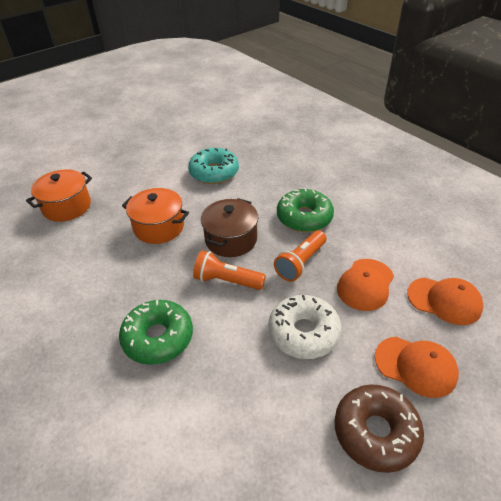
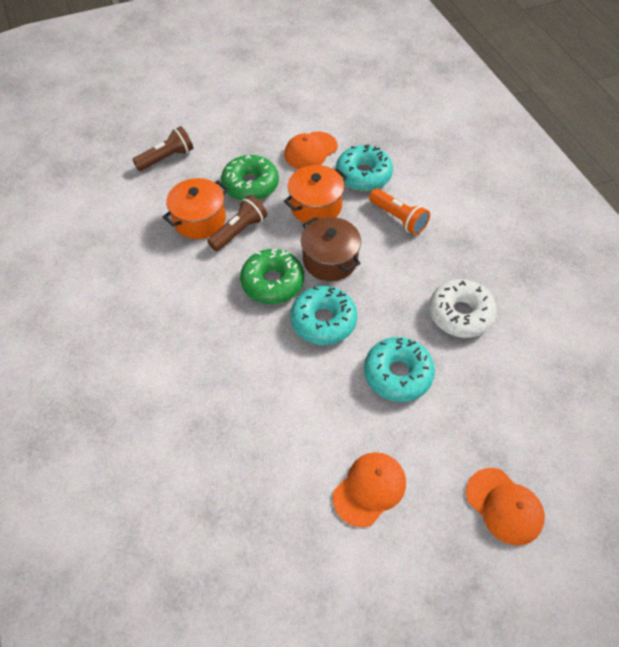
brown donut: 1 -> 0
brown flashlight: 0 -> 2
orange flashlight: 2 -> 1
turquoise donut: 1 -> 3

